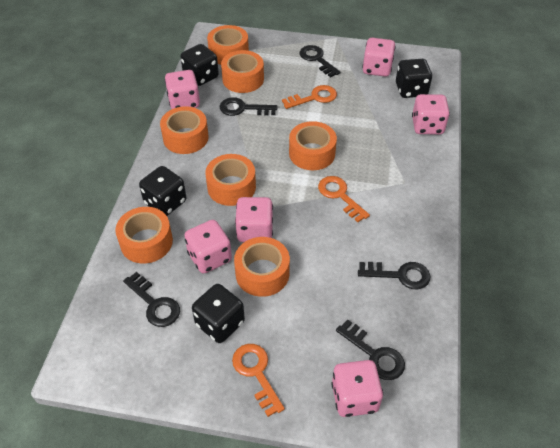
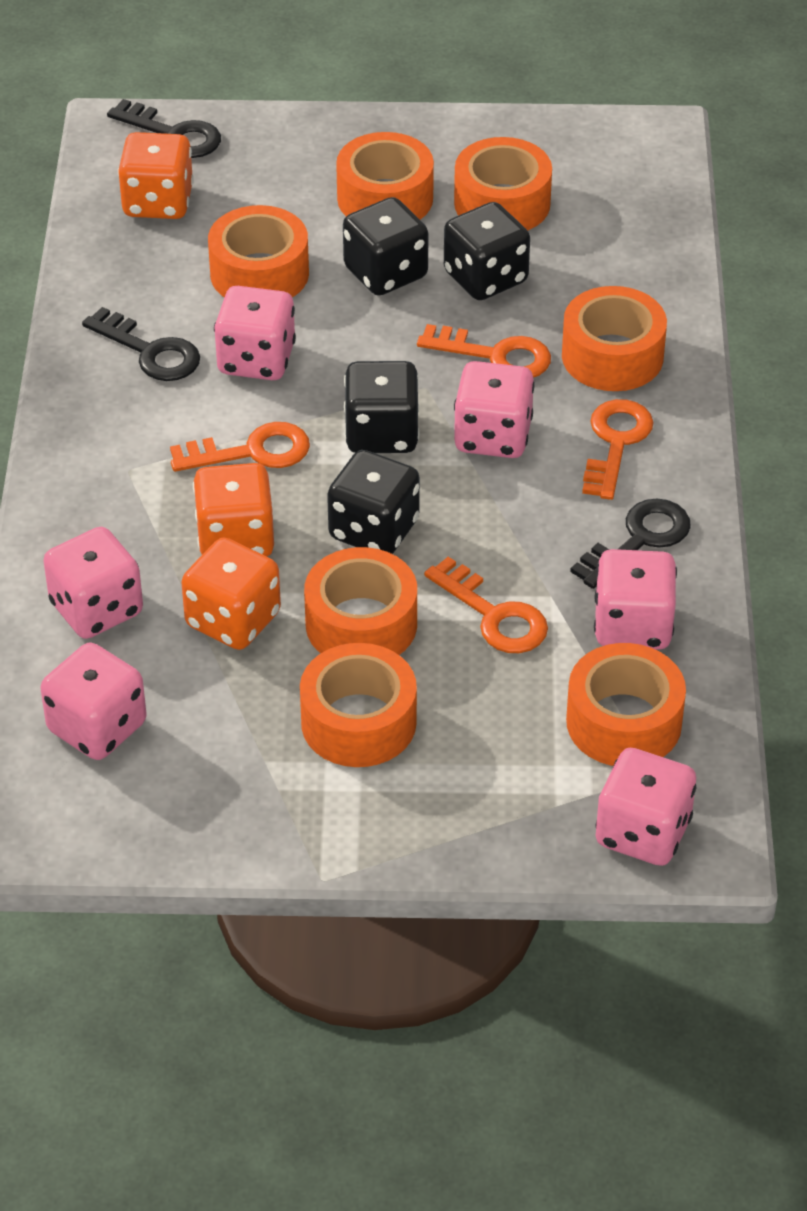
black key: 5 -> 3
orange dice: 0 -> 3
orange key: 3 -> 4

